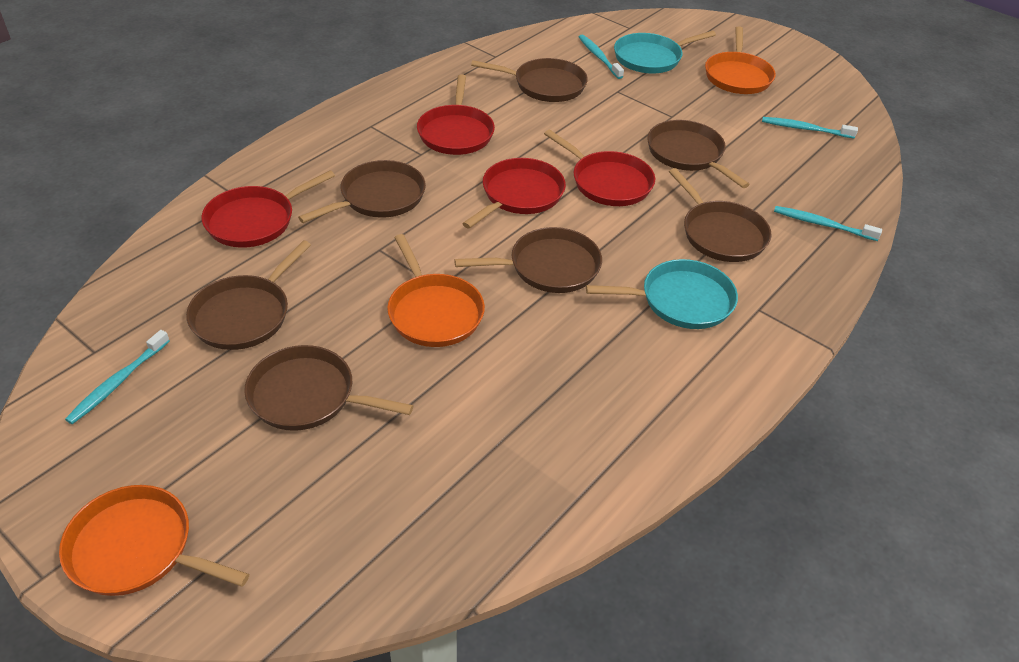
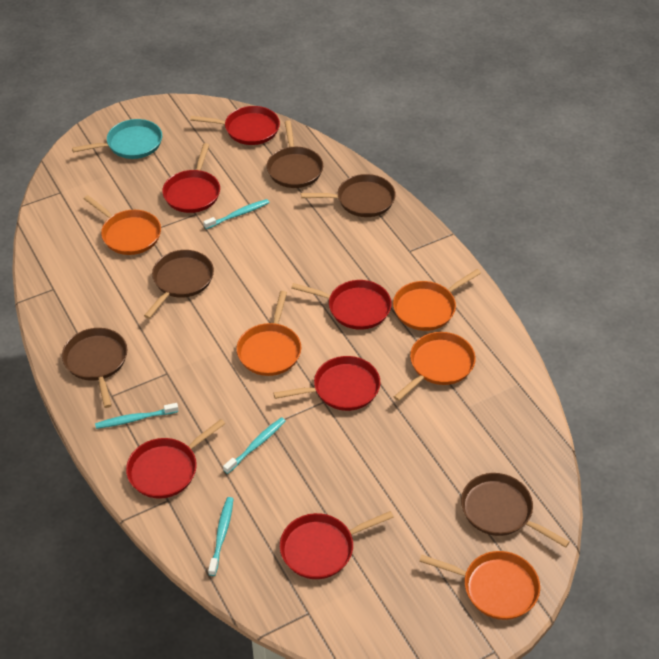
brown pan: 7 -> 5
orange pan: 3 -> 5
red pan: 4 -> 6
turquoise pan: 2 -> 1

